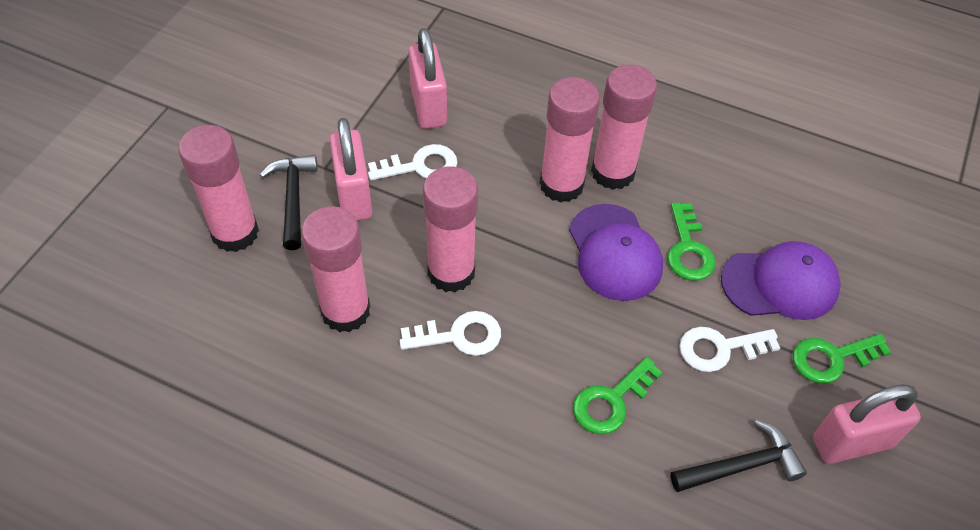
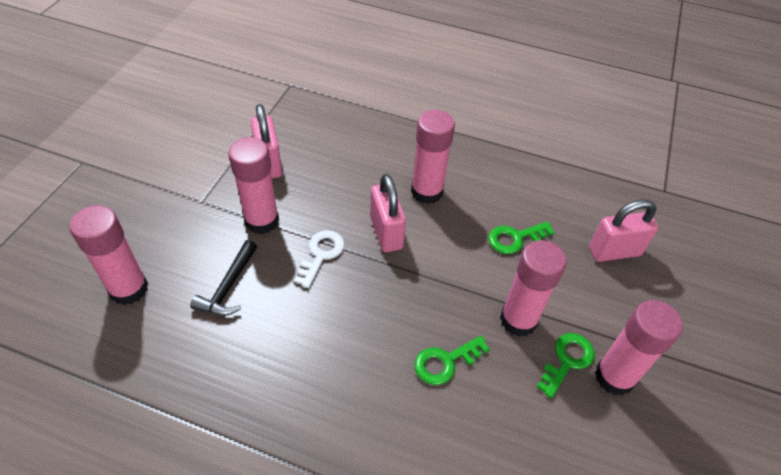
black hammer: 2 -> 1
purple cap: 2 -> 0
white key: 3 -> 1

